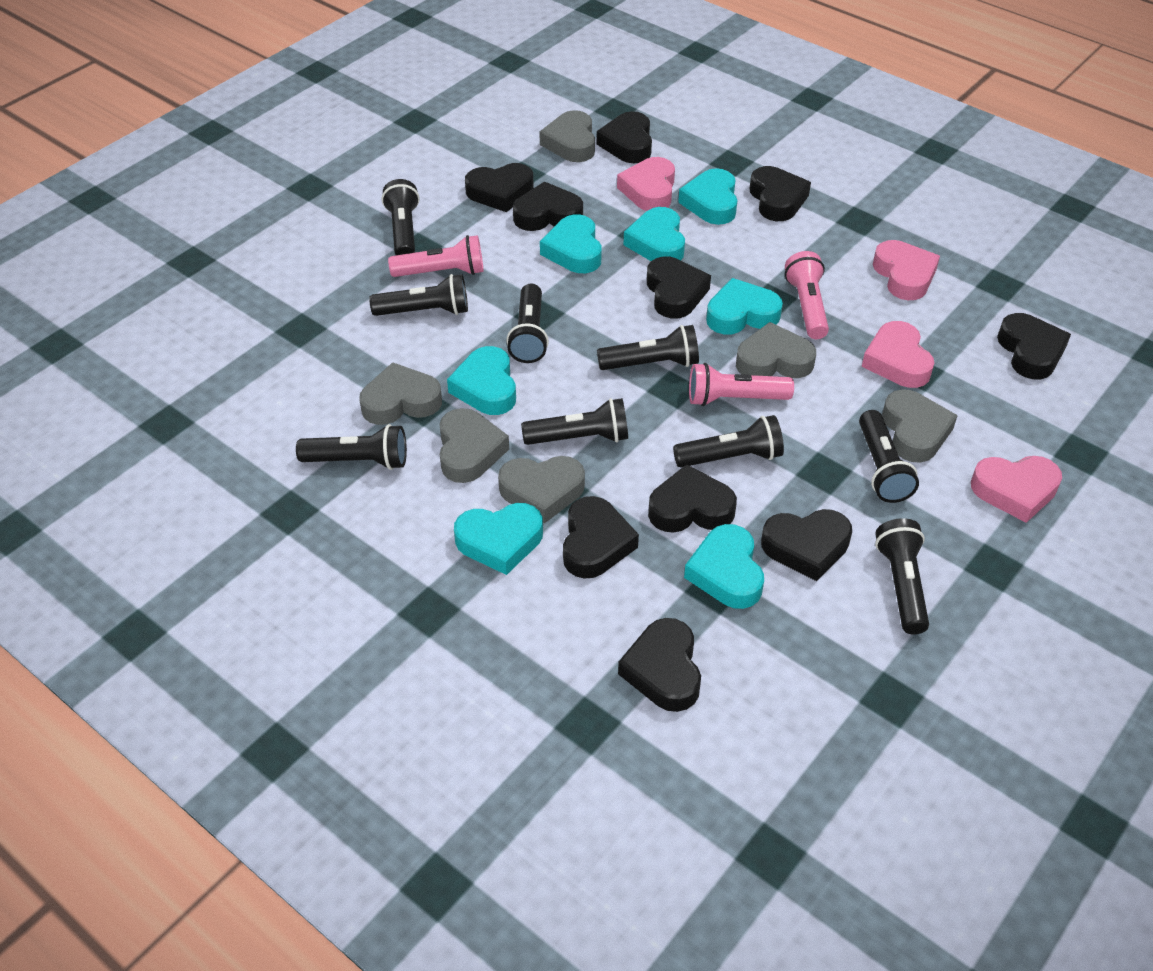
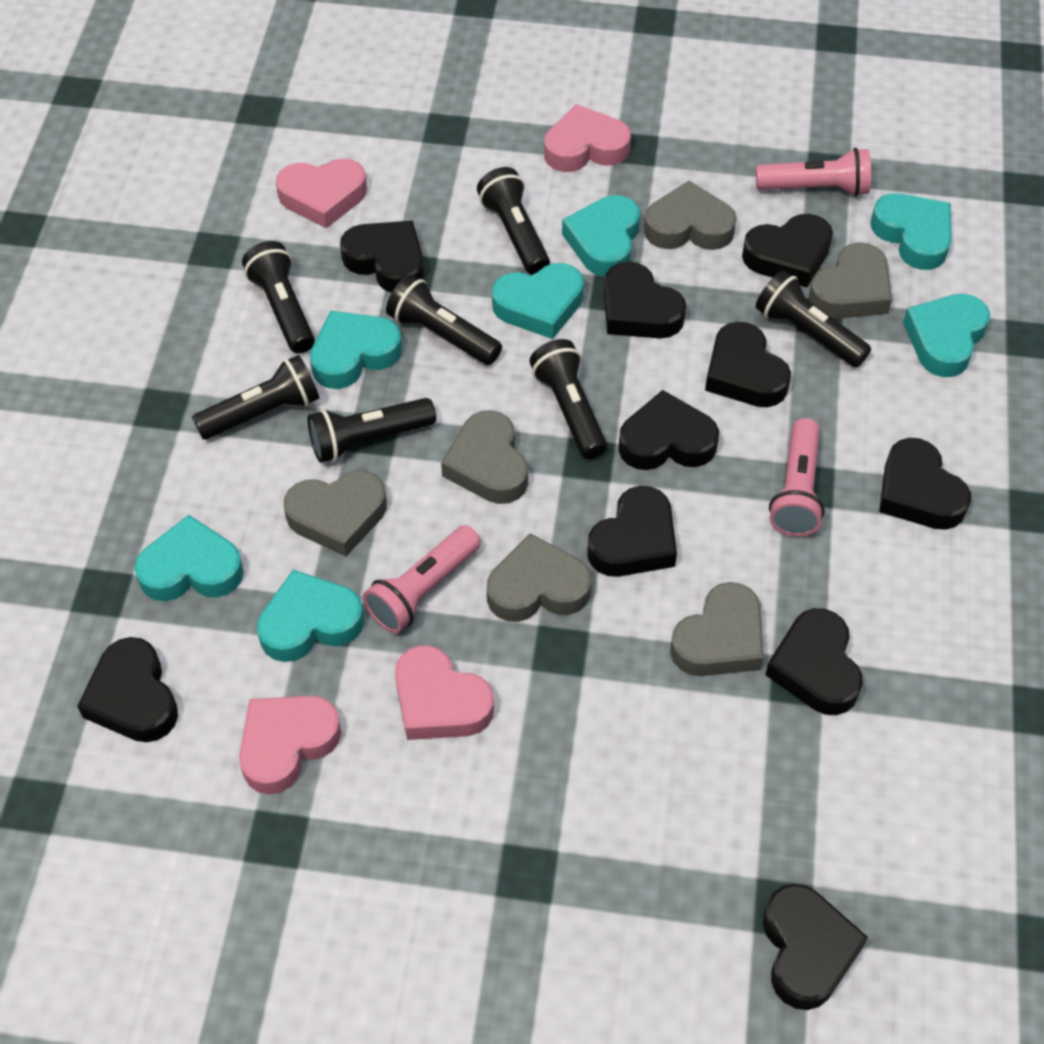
black flashlight: 9 -> 7

